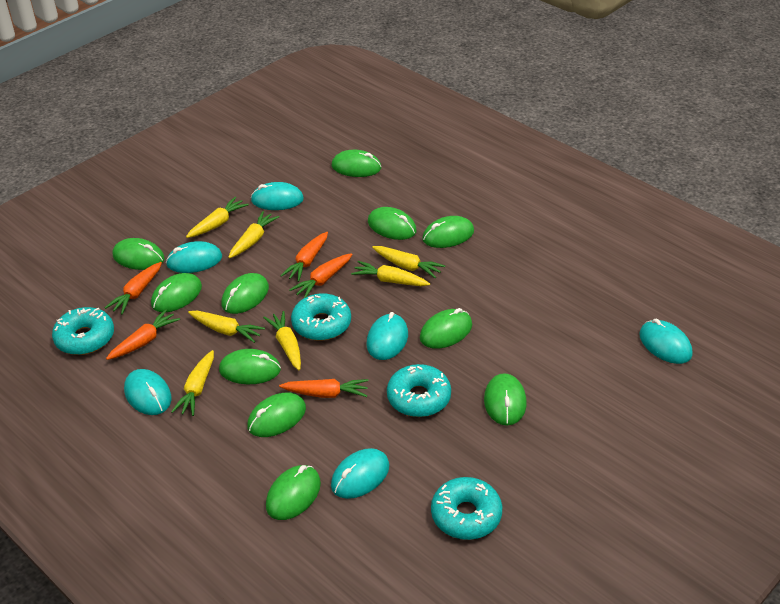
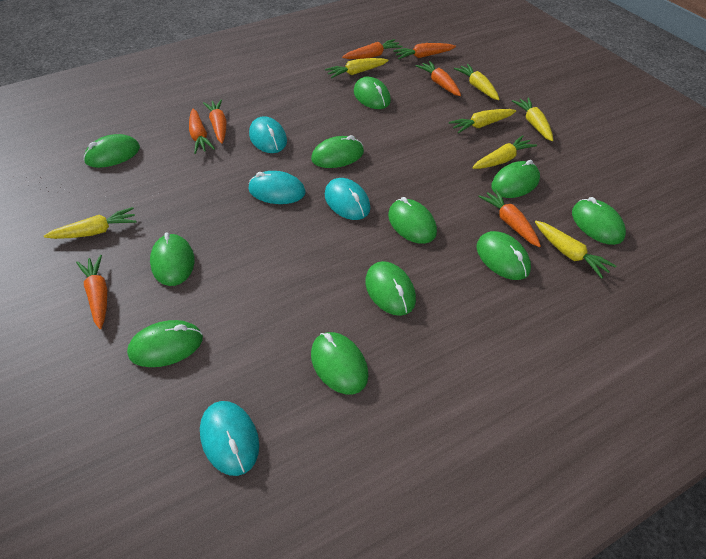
orange carrot: 5 -> 7
turquoise donut: 4 -> 0
turquoise mouse: 6 -> 4

